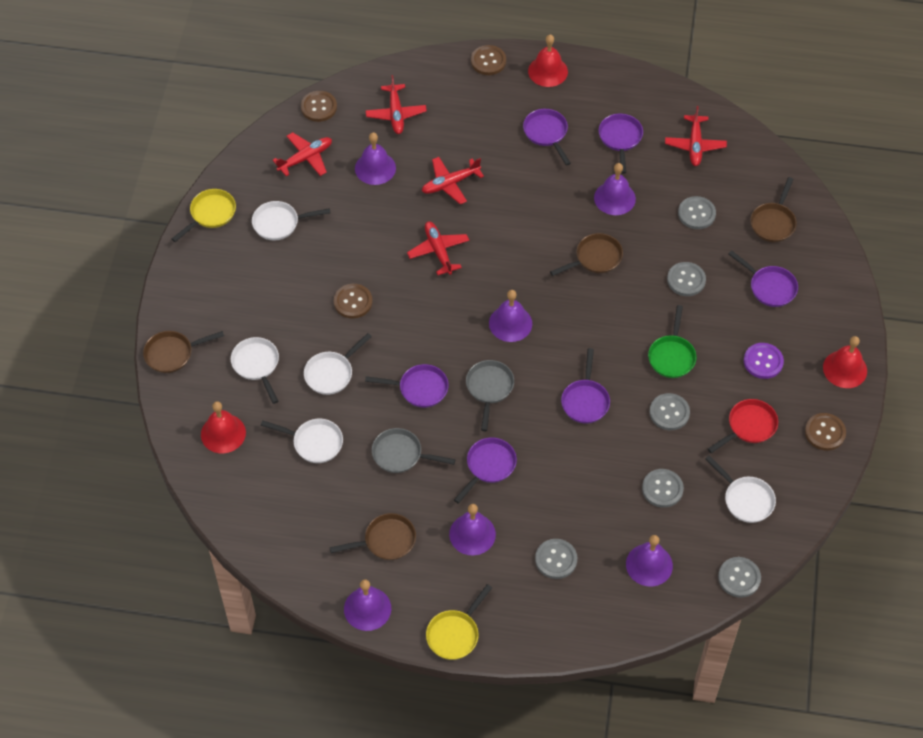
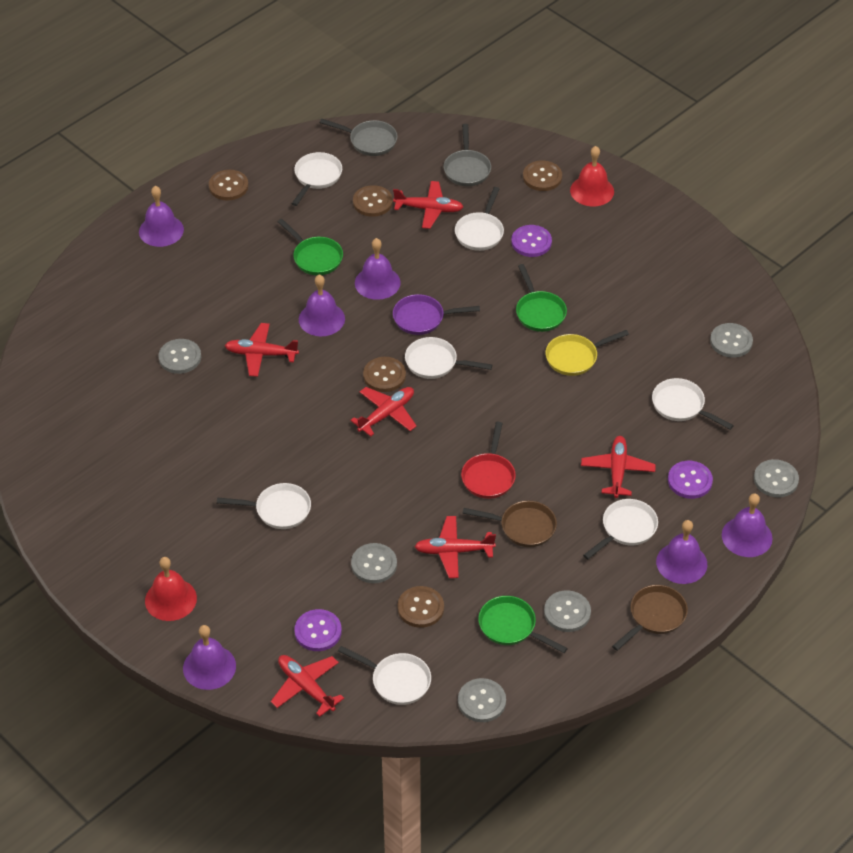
brown button: 4 -> 5
brown pan: 4 -> 2
green pan: 1 -> 3
purple button: 1 -> 3
purple pan: 6 -> 1
red bell: 3 -> 2
red plane: 5 -> 6
white pan: 5 -> 7
yellow pan: 2 -> 1

